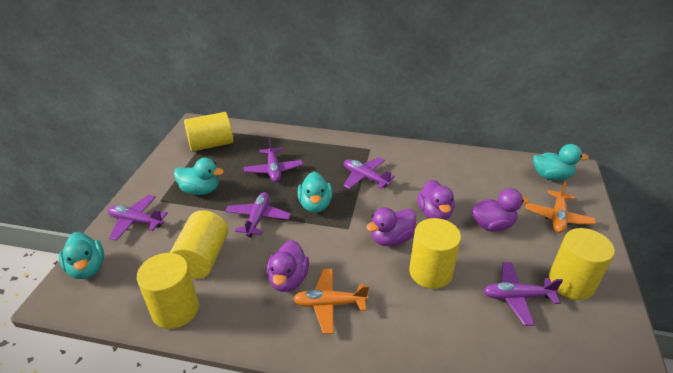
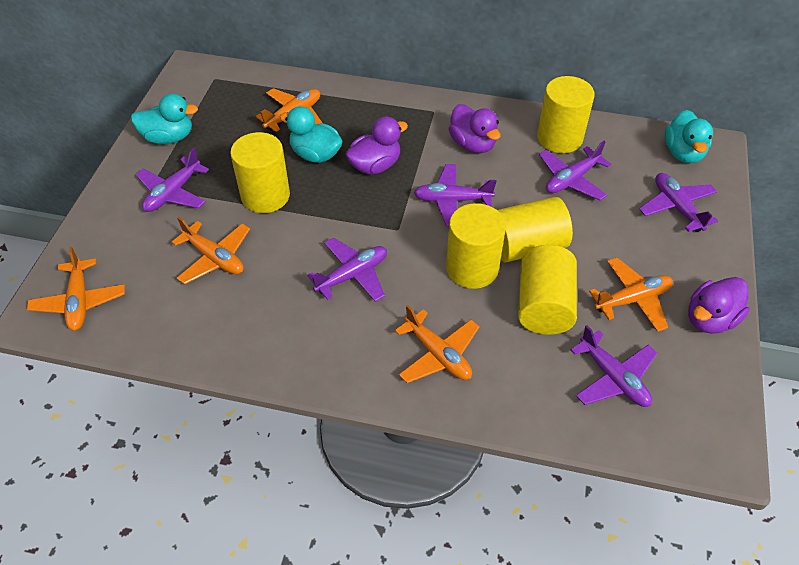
orange plane: 2 -> 5
purple duck: 4 -> 3
purple plane: 5 -> 6
turquoise duck: 4 -> 3

